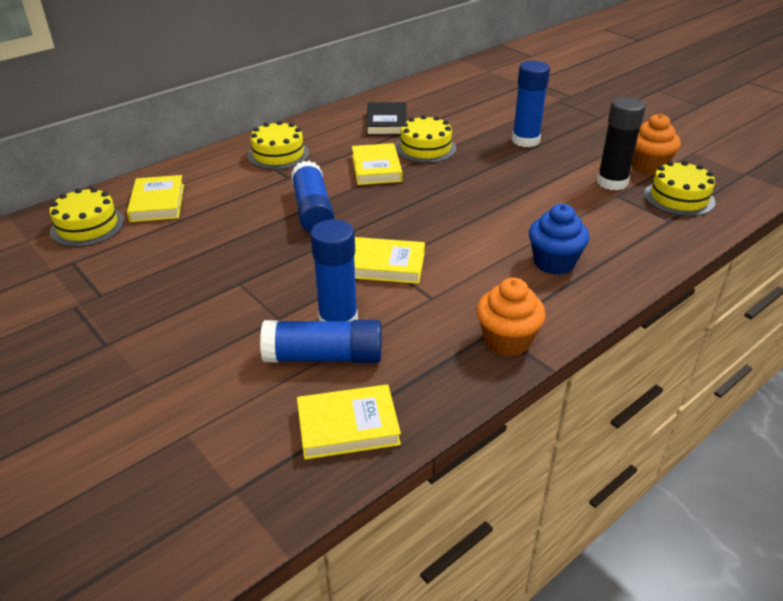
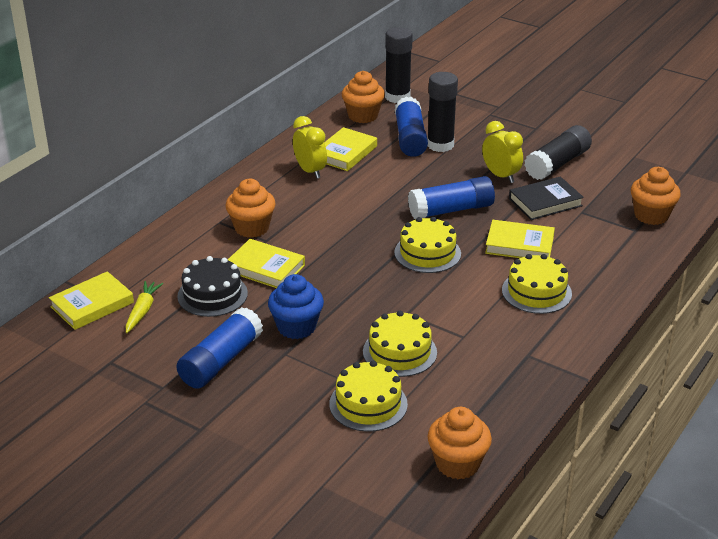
black cake: 0 -> 1
black glue stick: 1 -> 3
blue glue stick: 4 -> 3
orange cupcake: 2 -> 4
yellow carrot: 0 -> 1
yellow clock: 0 -> 2

